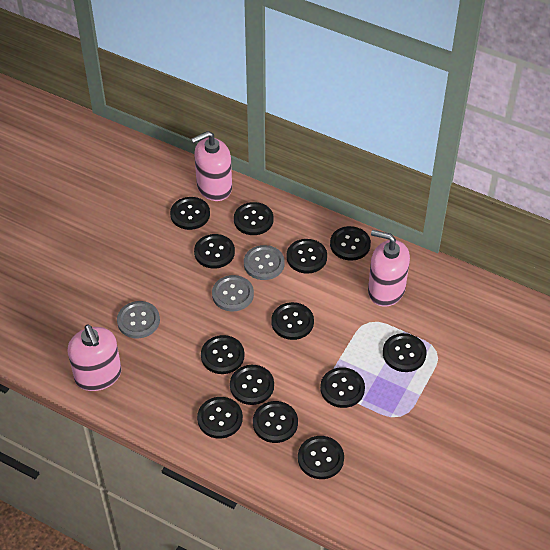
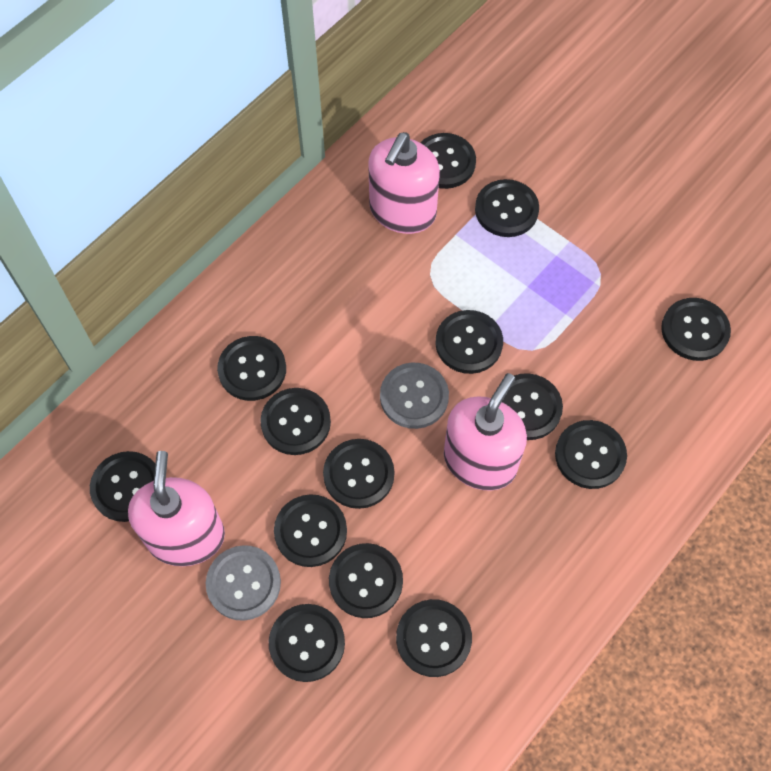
black button: 13 -> 14
grey button: 3 -> 2

